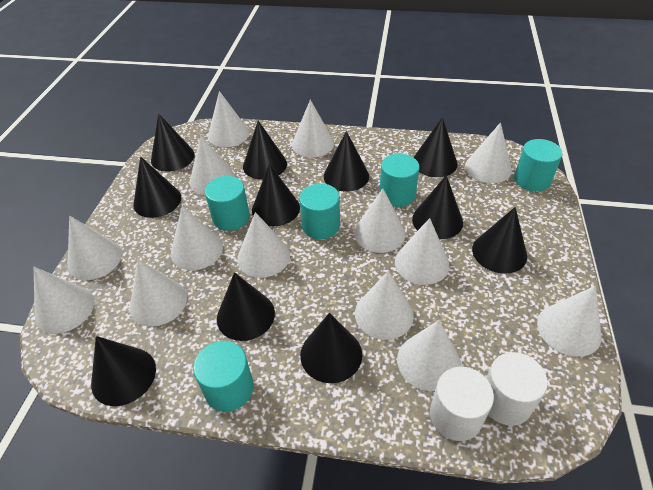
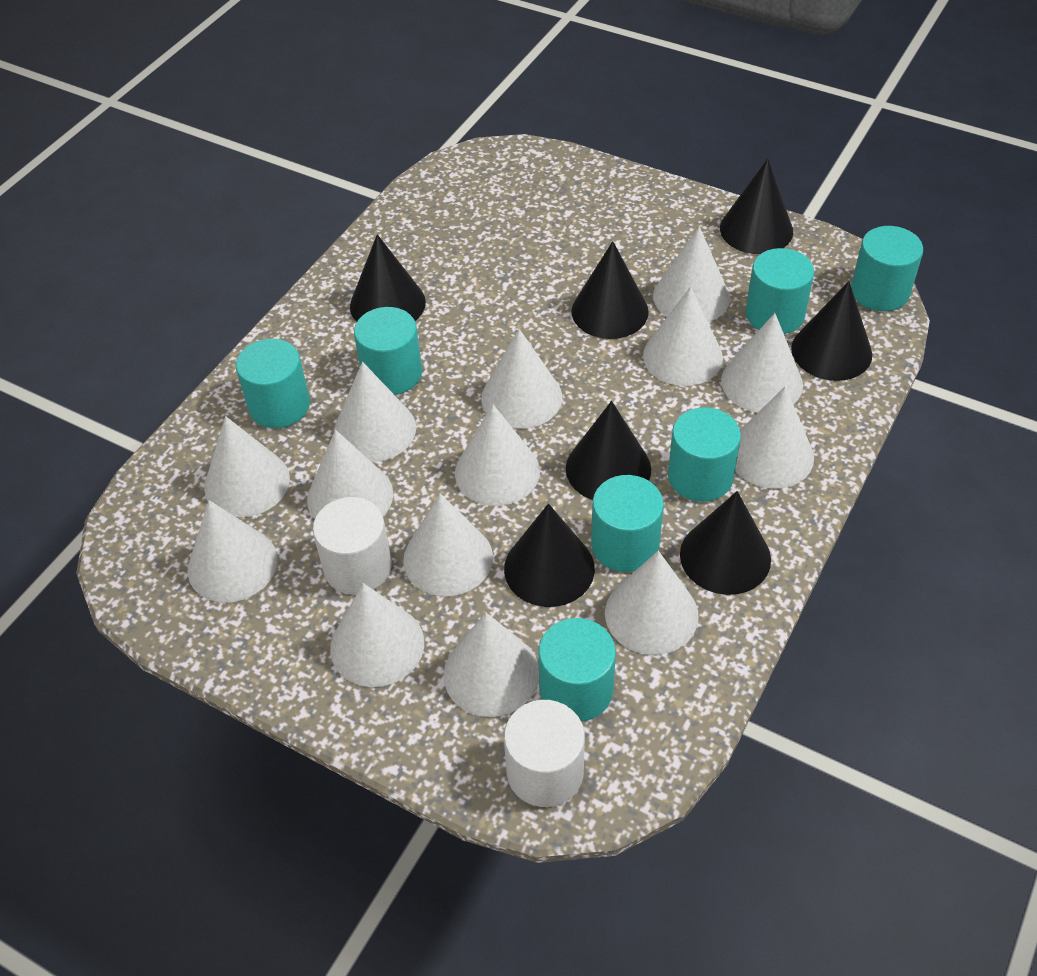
black cone: 11 -> 7
turquoise cylinder: 5 -> 7

